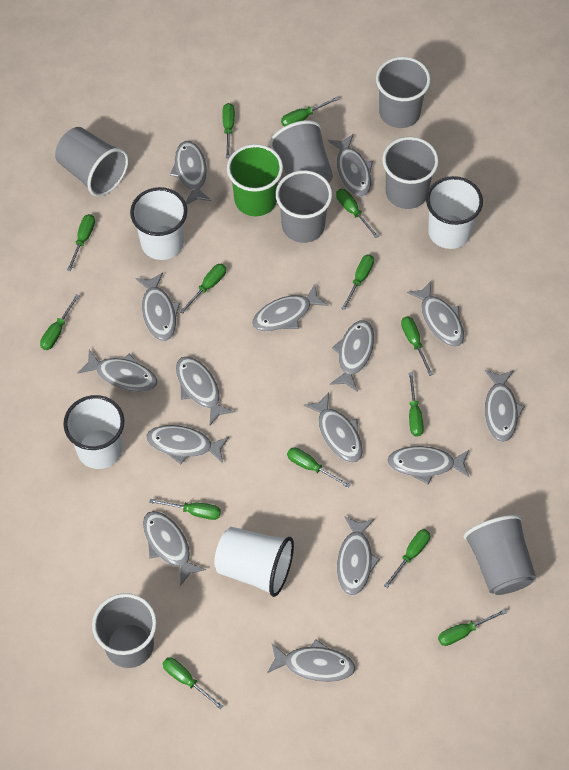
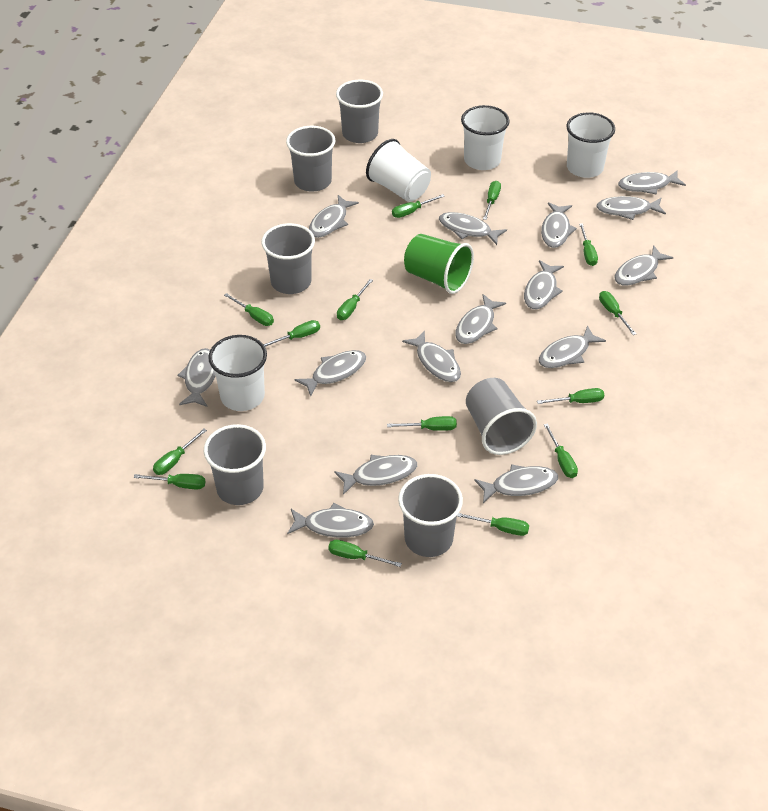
grey cup: 7 -> 6

